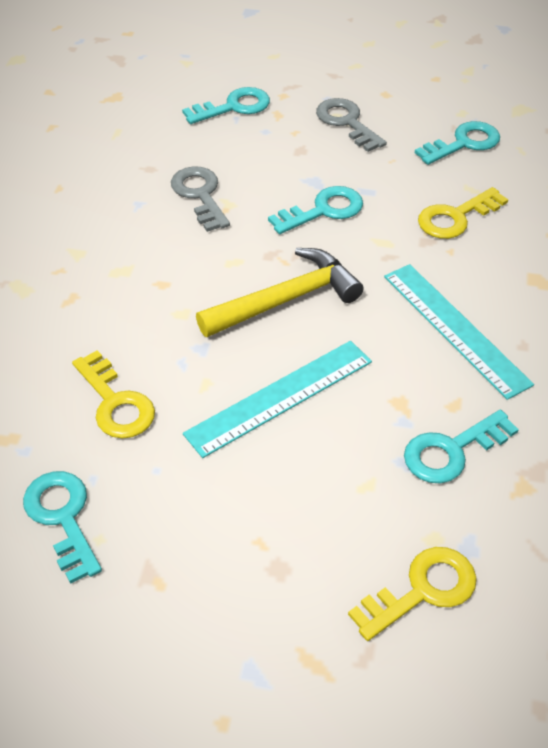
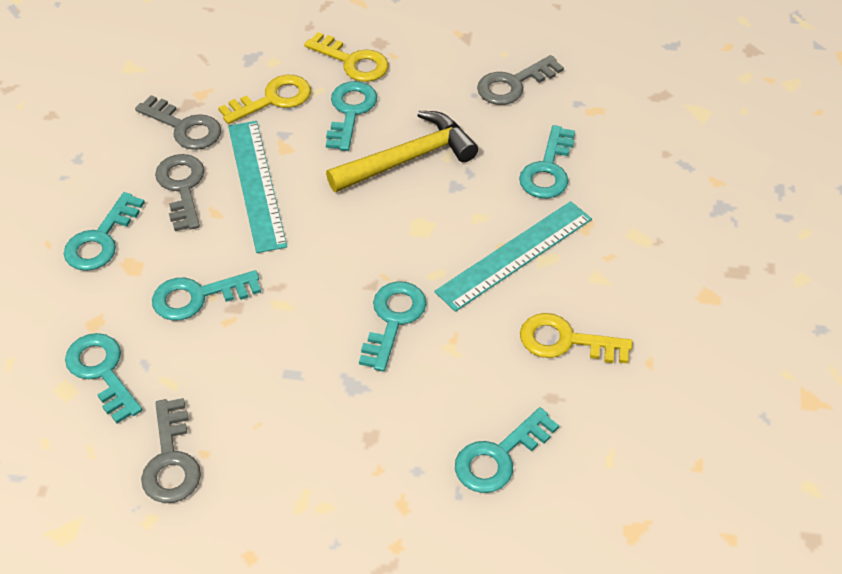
grey key: 2 -> 4
turquoise key: 5 -> 7

